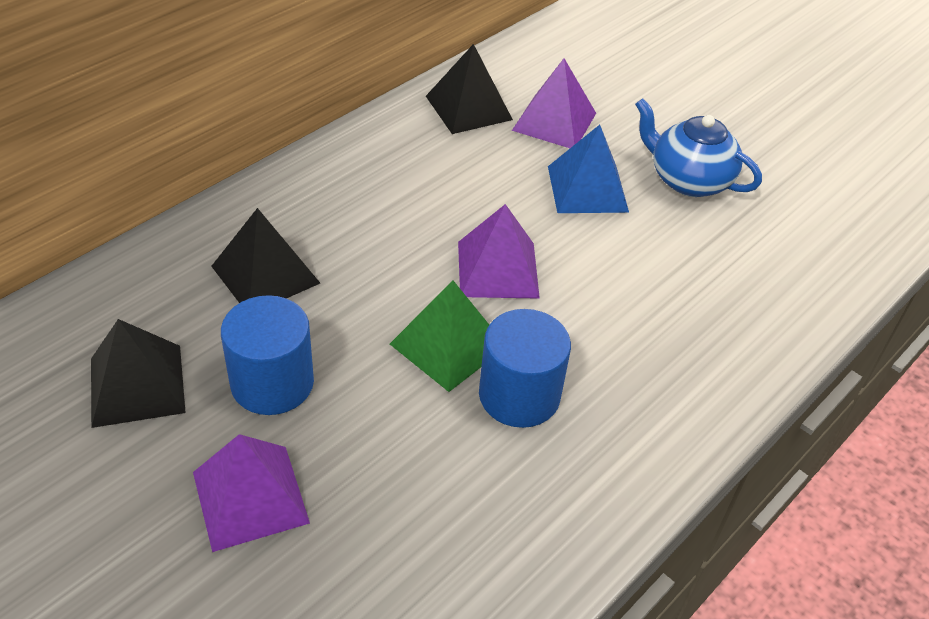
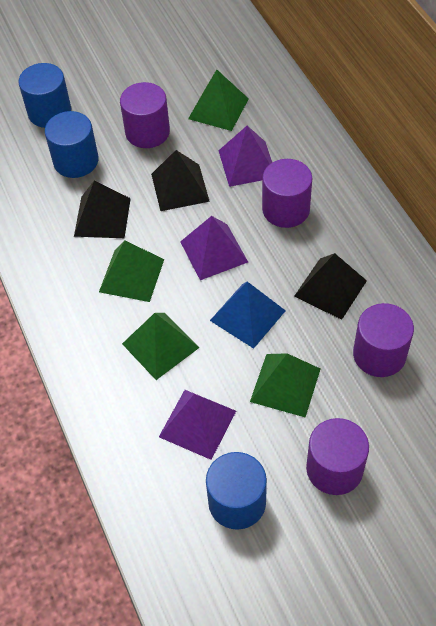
blue cylinder: 2 -> 3
blue teapot: 1 -> 0
green pyramid: 1 -> 4
purple cylinder: 0 -> 4

